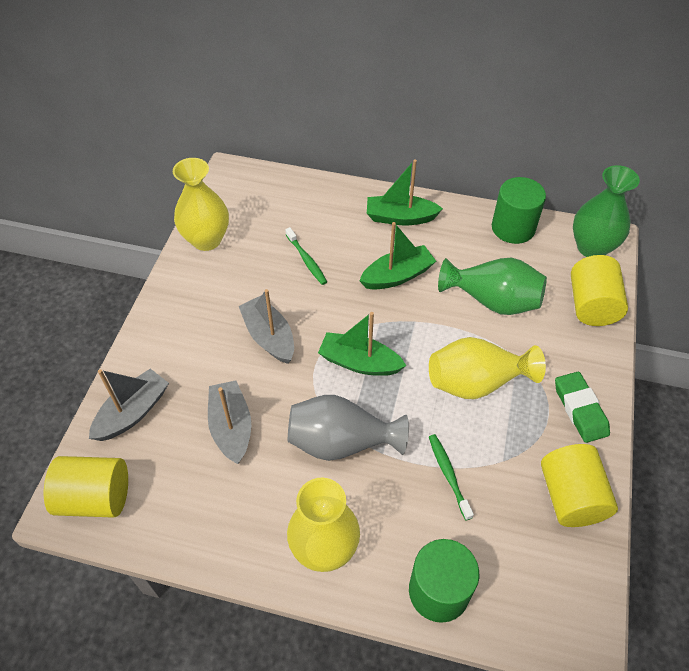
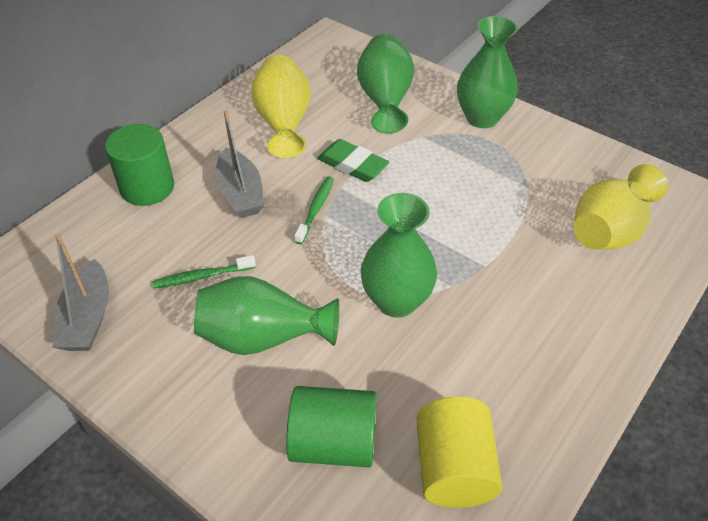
green boat: 3 -> 0
green vase: 2 -> 4
grey boat: 3 -> 2
grey vase: 1 -> 0
yellow cylinder: 3 -> 1
yellow vase: 3 -> 2

